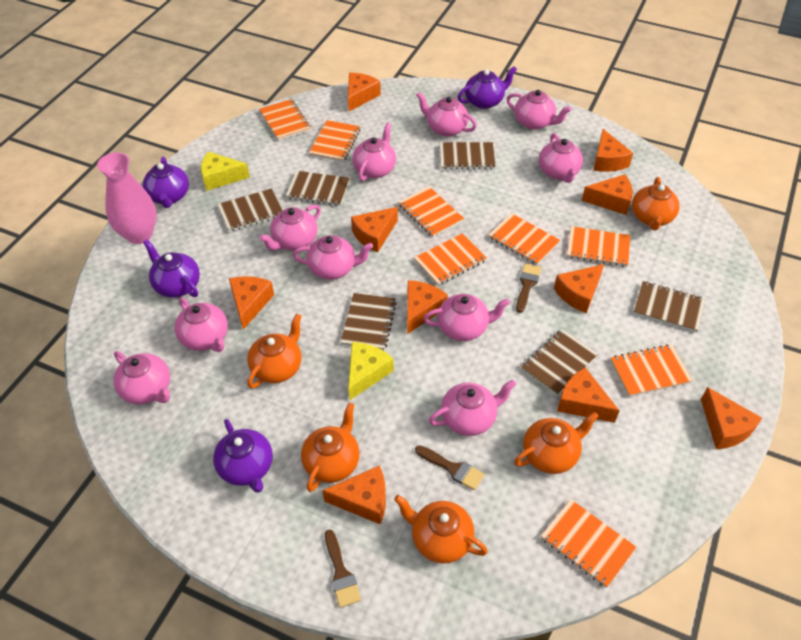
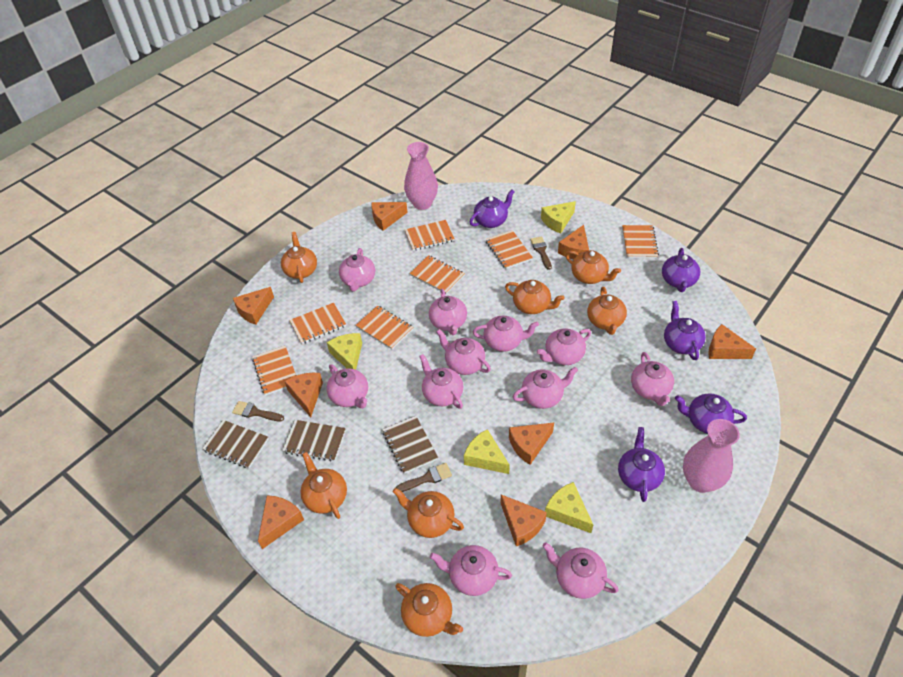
brown notebook: 6 -> 3
orange cheese: 10 -> 8
orange notebook: 8 -> 7
orange teapot: 5 -> 7
pink teapot: 10 -> 11
pink vase: 1 -> 2
purple teapot: 4 -> 5
yellow cheese: 2 -> 4

